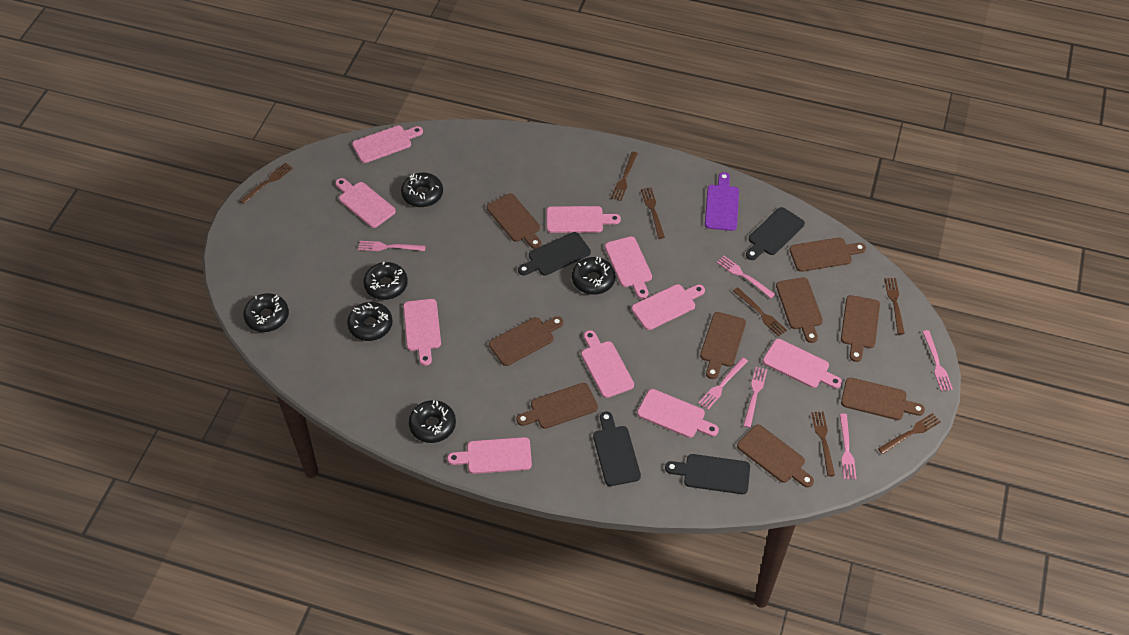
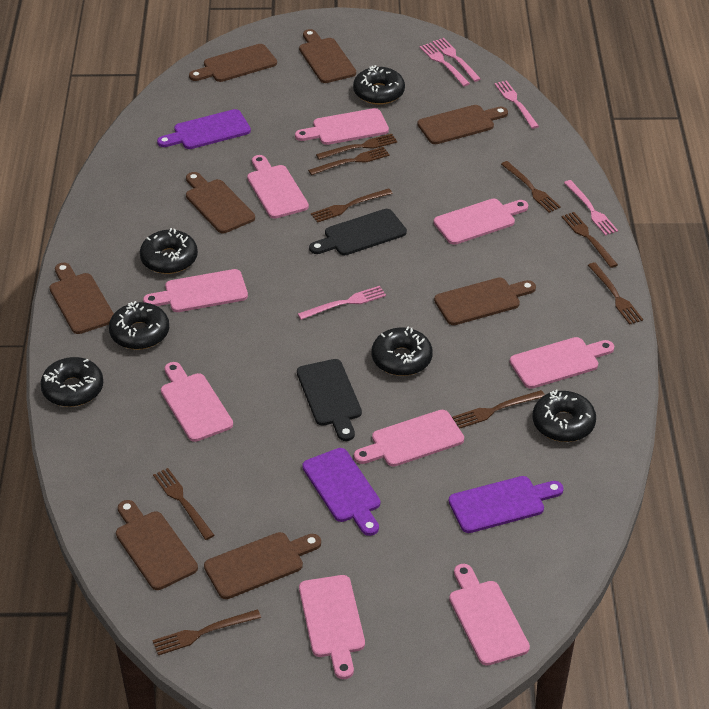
black cutting board: 4 -> 2
brown cutting board: 9 -> 8
brown fork: 7 -> 9
pink cutting board: 10 -> 9
pink fork: 6 -> 5
purple cutting board: 1 -> 3

